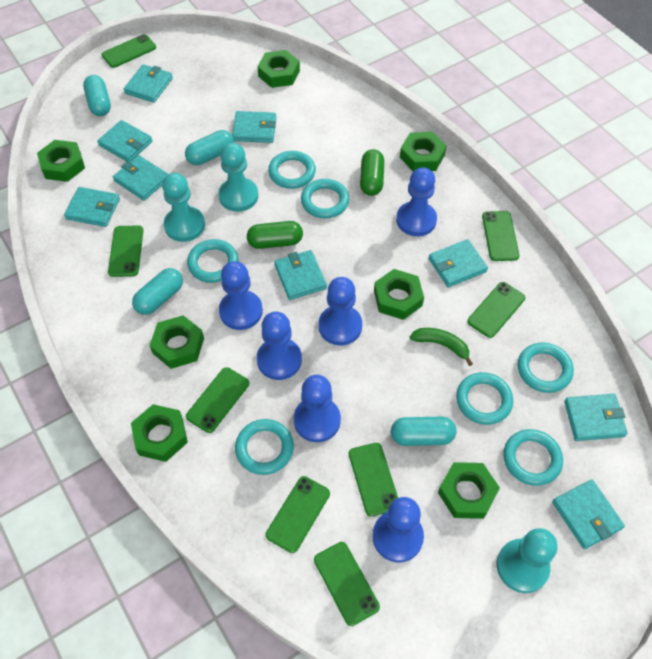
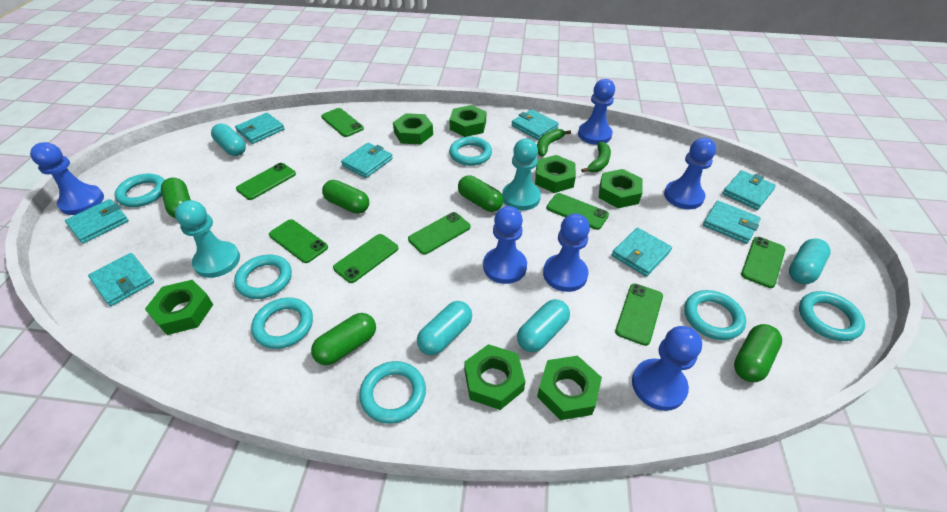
green banana: 1 -> 2
green capsule: 2 -> 5
turquoise pawn: 3 -> 2
turquoise wallet: 9 -> 8

